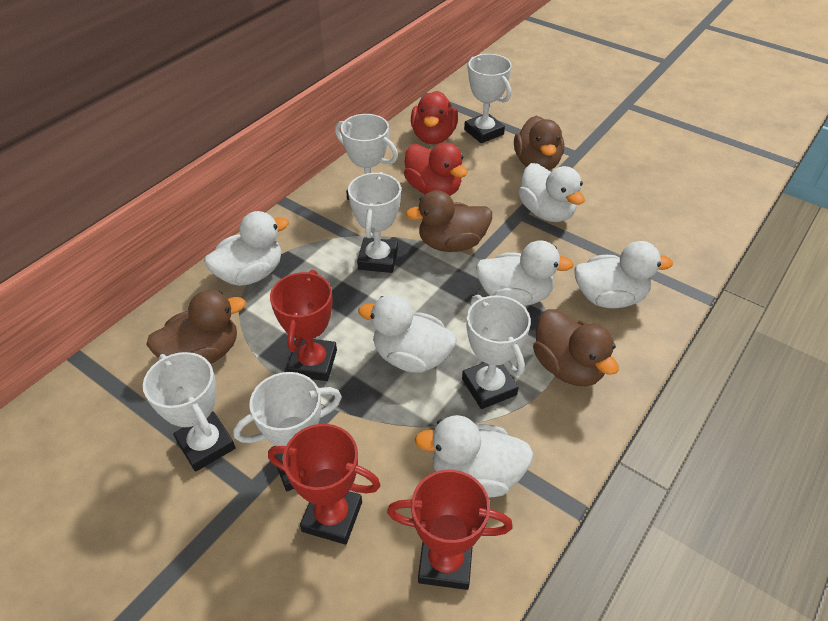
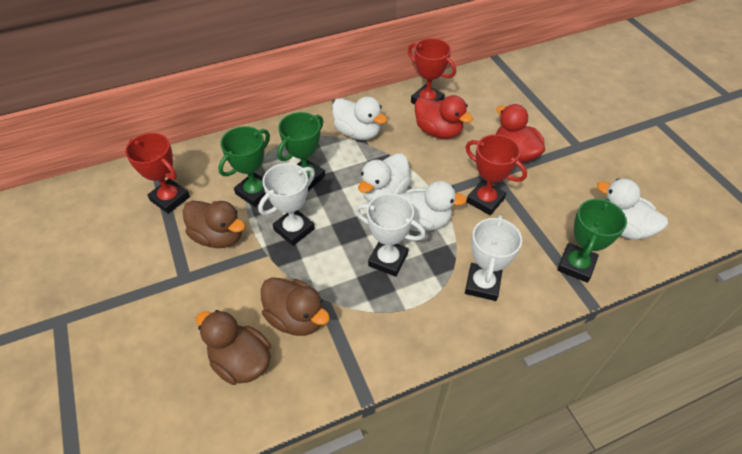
brown duck: 4 -> 3
green trophy: 0 -> 3
white duck: 6 -> 4
white trophy: 6 -> 3

